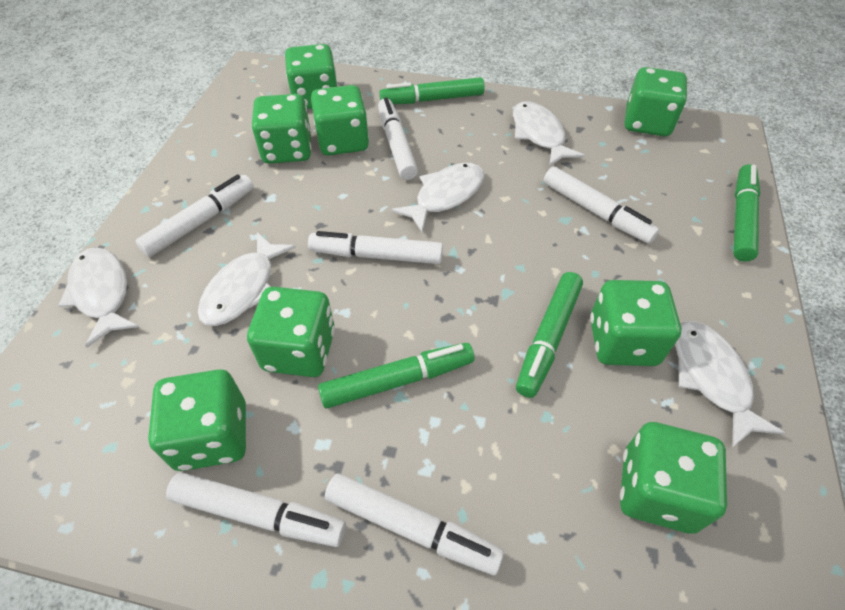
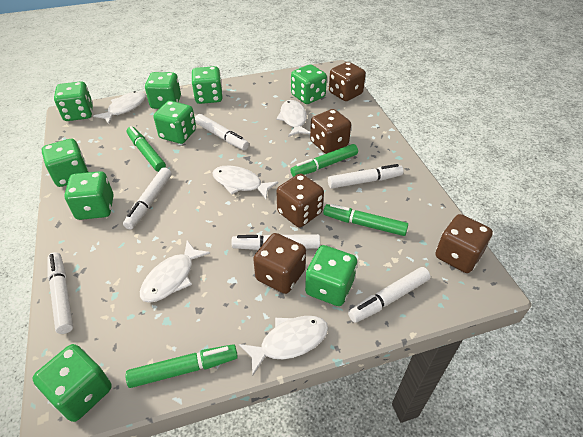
brown dice: 0 -> 5
green dice: 8 -> 9

